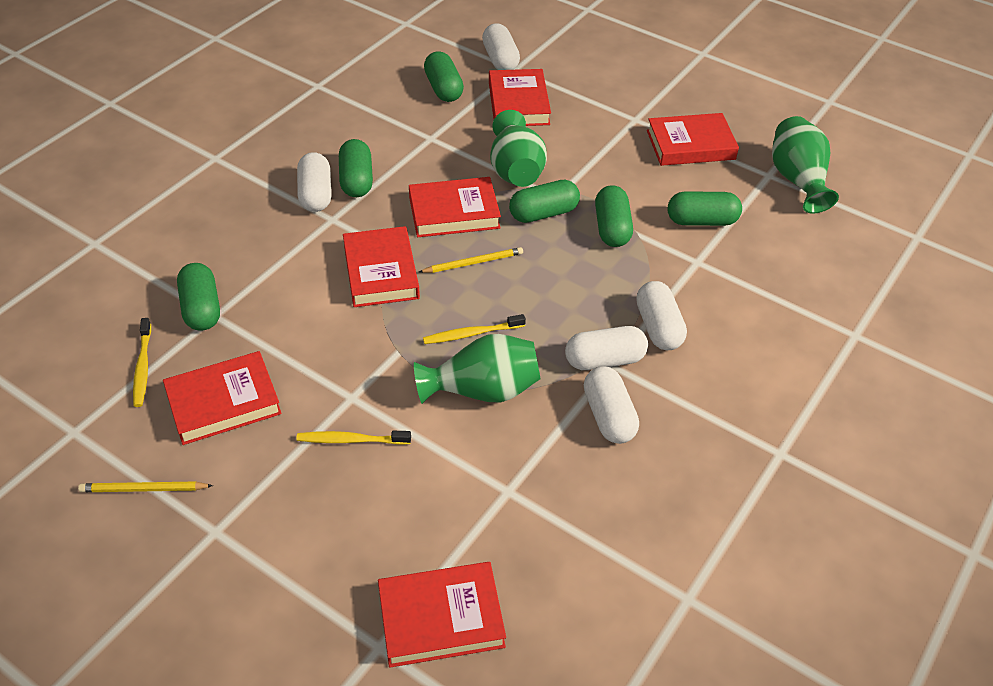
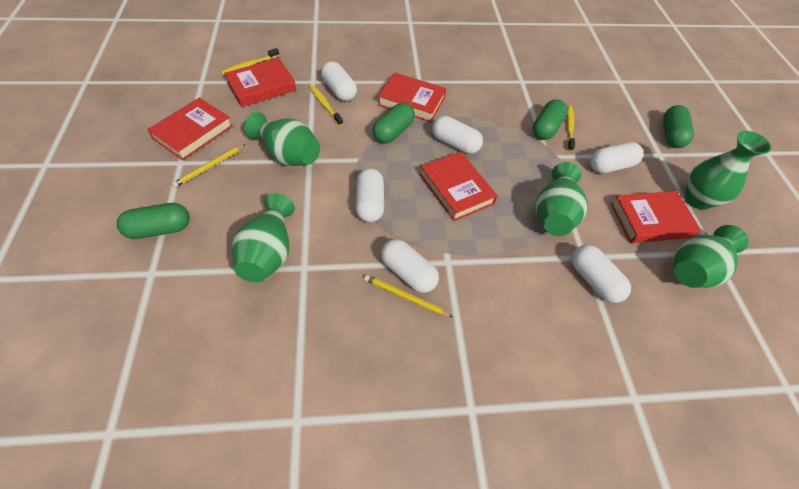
green capsule: 6 -> 4
green vase: 3 -> 5
red book: 6 -> 5
white capsule: 5 -> 6

